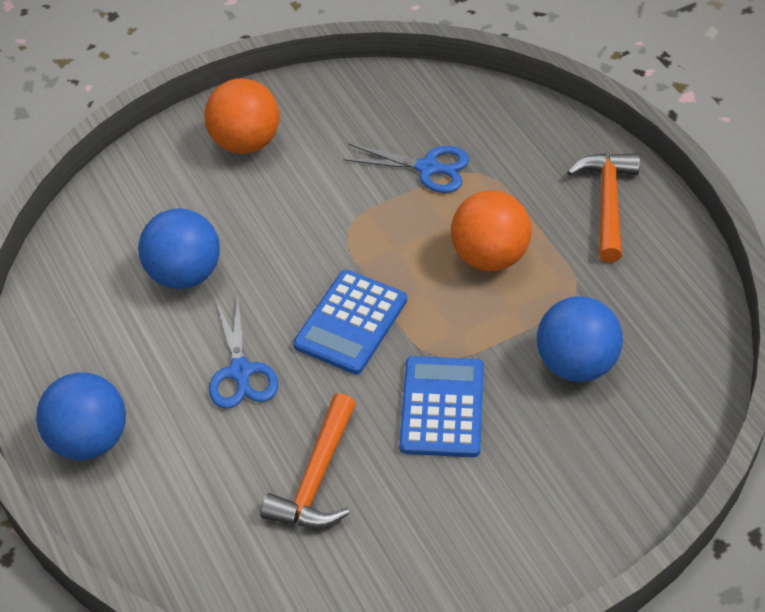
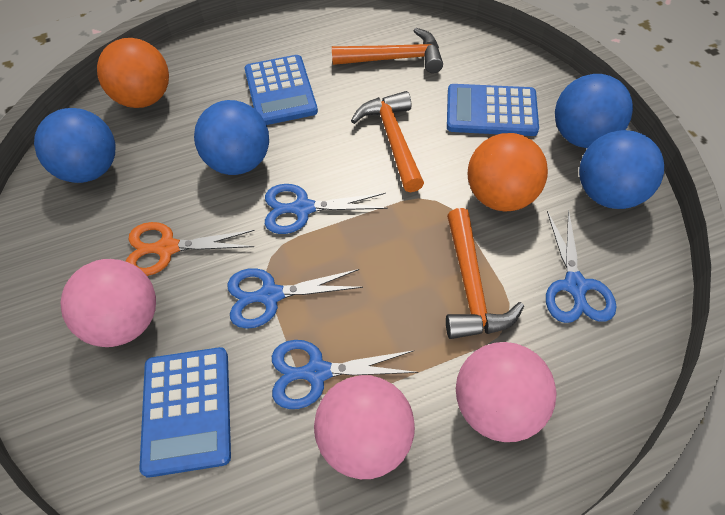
blue ball: 3 -> 4
blue calculator: 2 -> 3
blue scissors: 2 -> 4
orange hammer: 2 -> 3
orange scissors: 0 -> 1
pink ball: 0 -> 3

